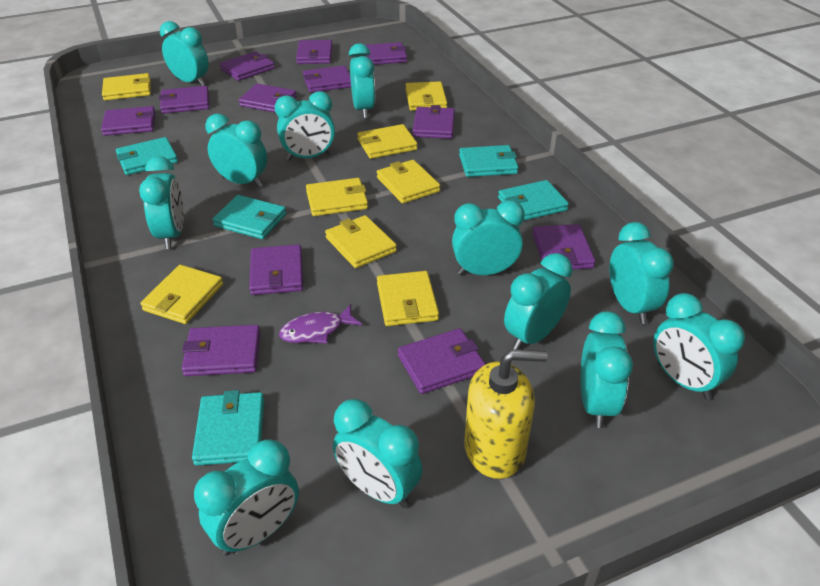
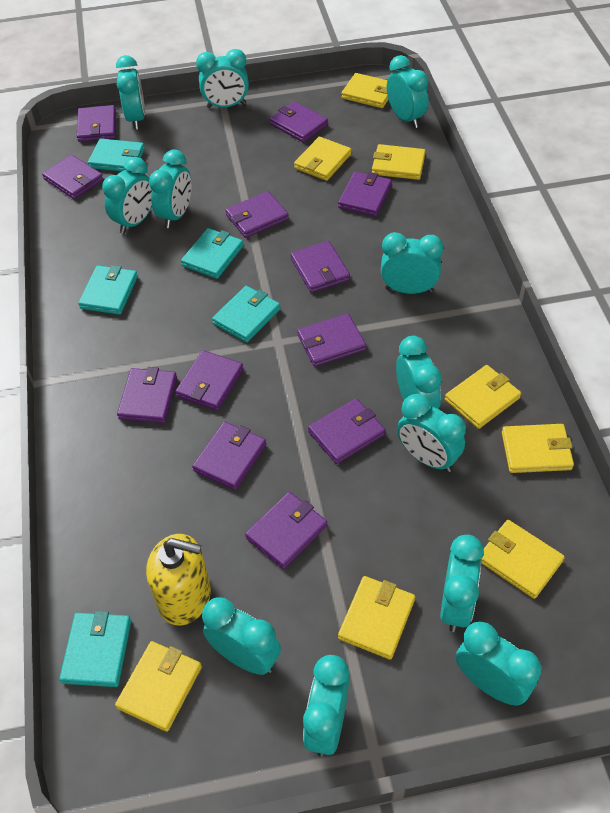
purple fish: 1 -> 0

